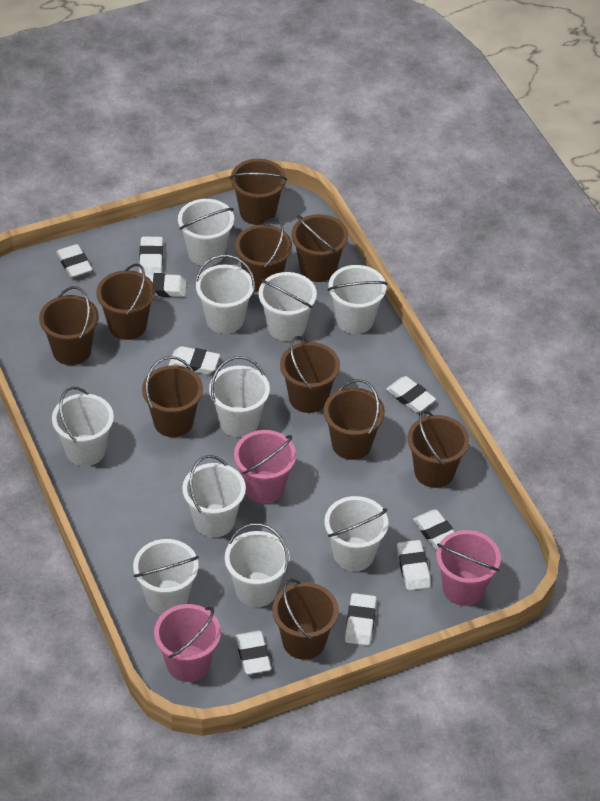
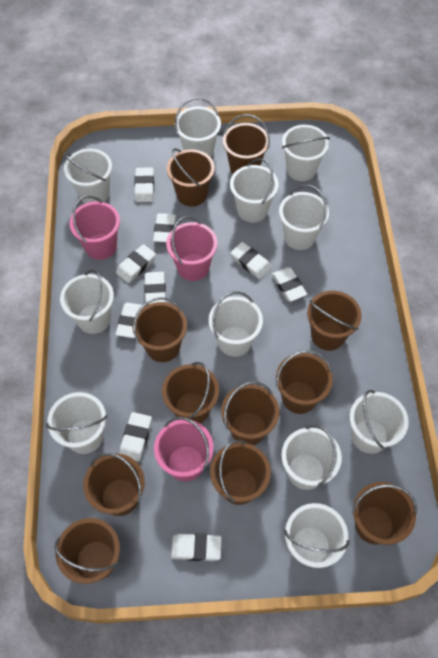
brown bucket: 10 -> 11
white bucket: 10 -> 11

